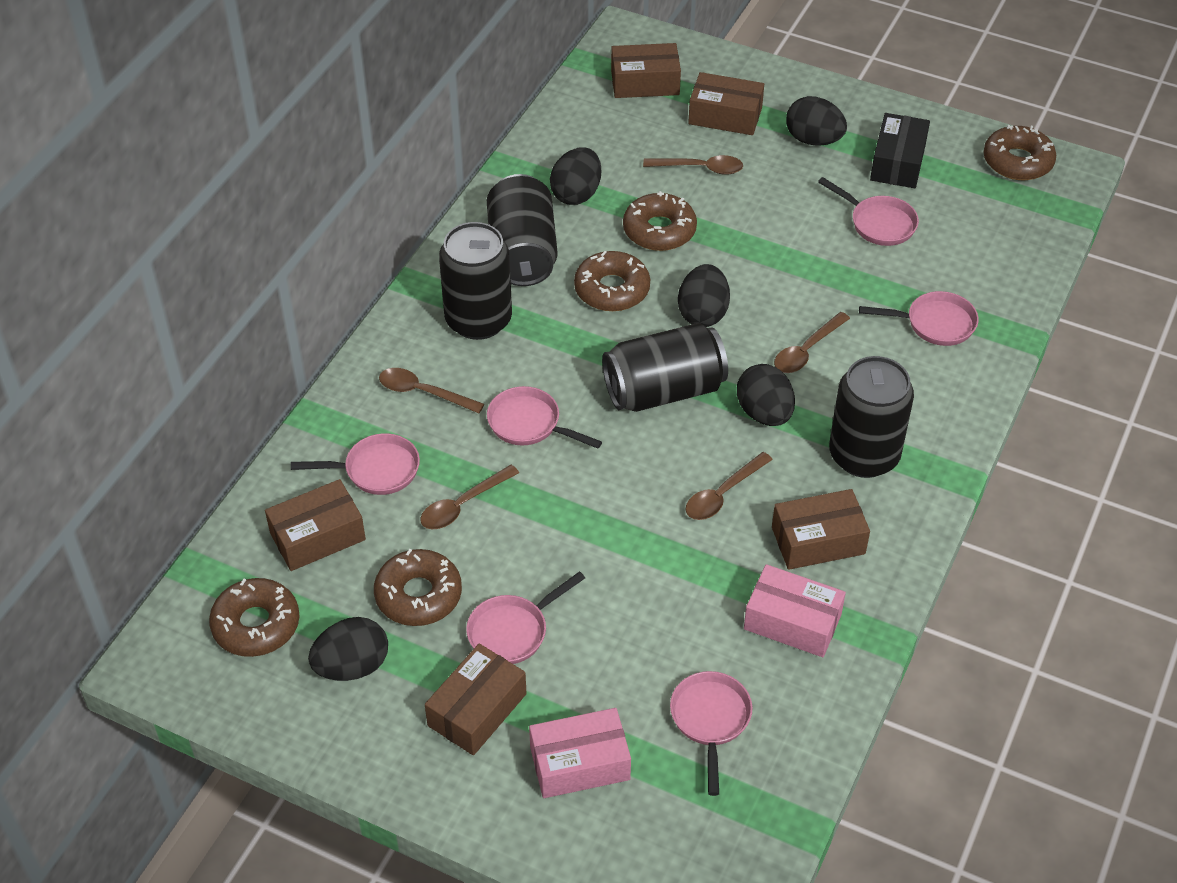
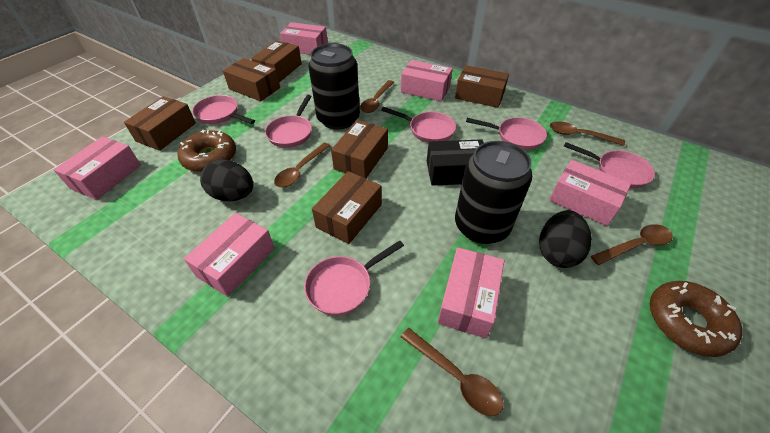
black can: 4 -> 2
black egg: 5 -> 2
brown box: 5 -> 6
brown donut: 5 -> 2
pink box: 2 -> 6

